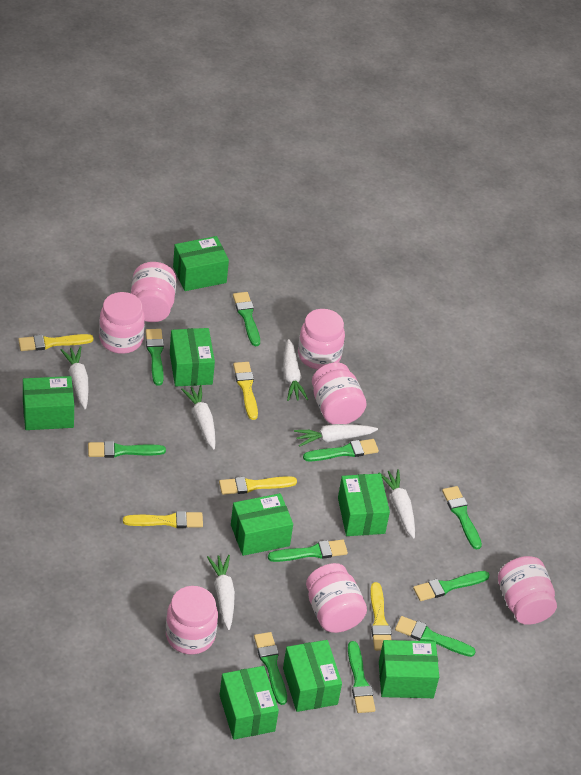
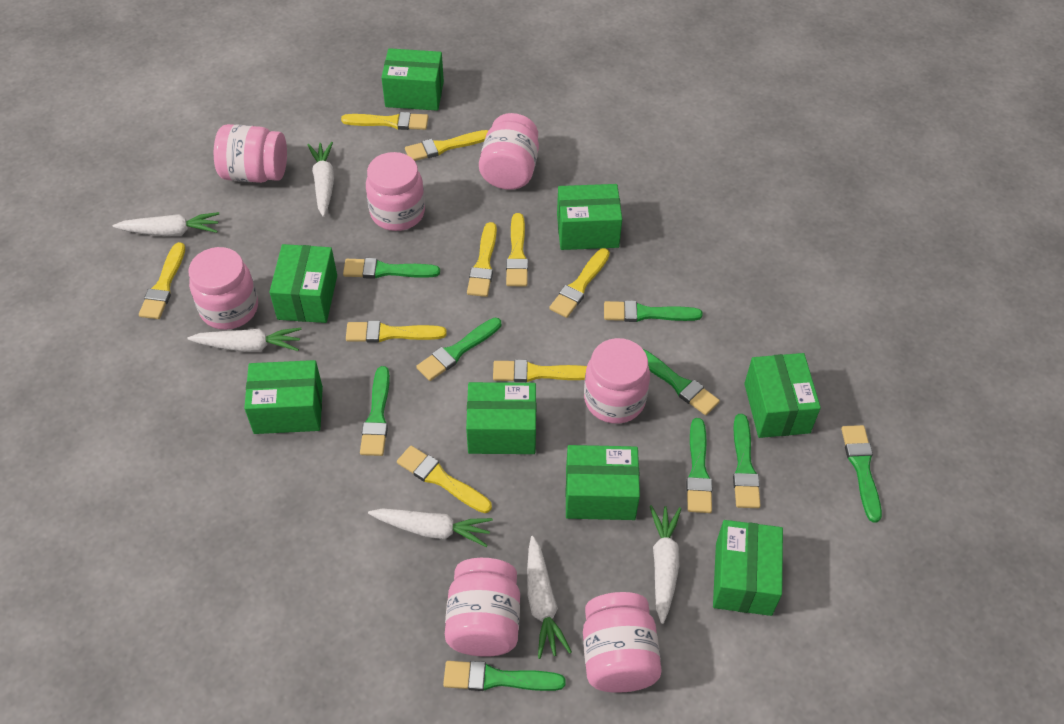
green brush: 10 -> 9
yellow brush: 5 -> 9

